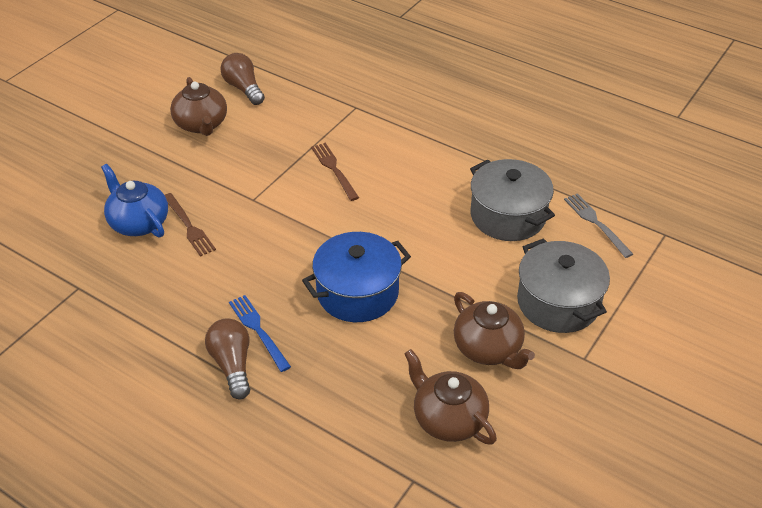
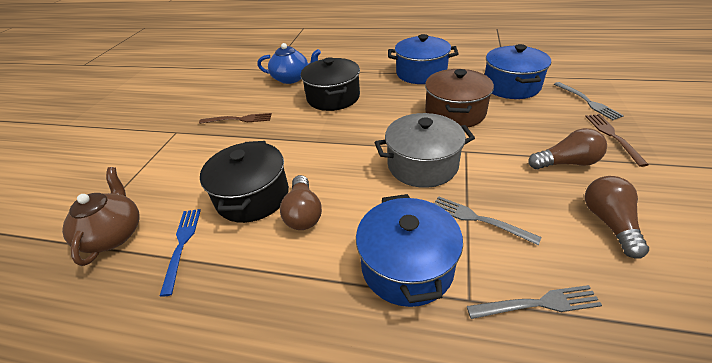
black pot: 0 -> 2
blue pot: 1 -> 3
brown light bulb: 2 -> 3
brown pot: 0 -> 1
brown teapot: 3 -> 1
grey fork: 1 -> 3
grey pot: 2 -> 1

